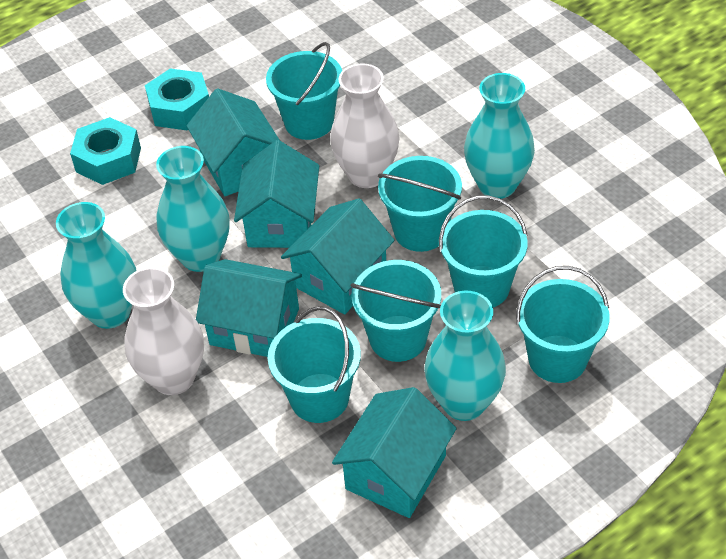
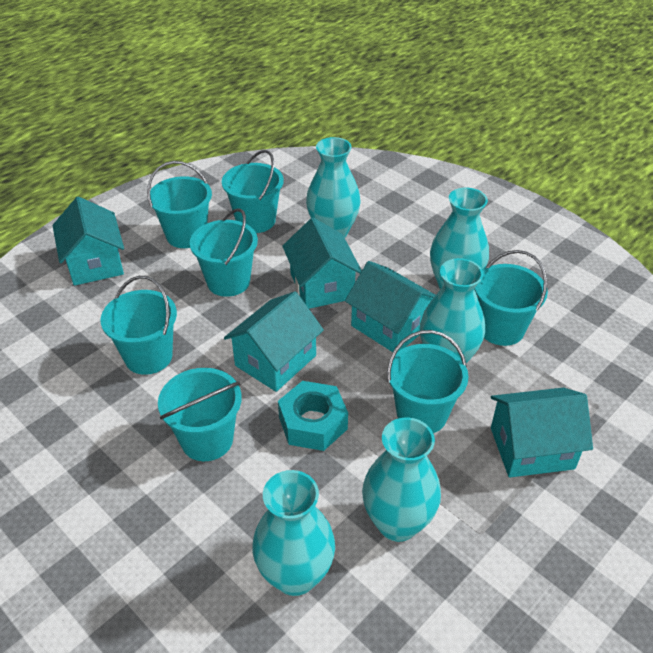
turquoise bucket: 6 -> 7
turquoise nut: 2 -> 1
turquoise vase: 4 -> 5
white vase: 2 -> 0

